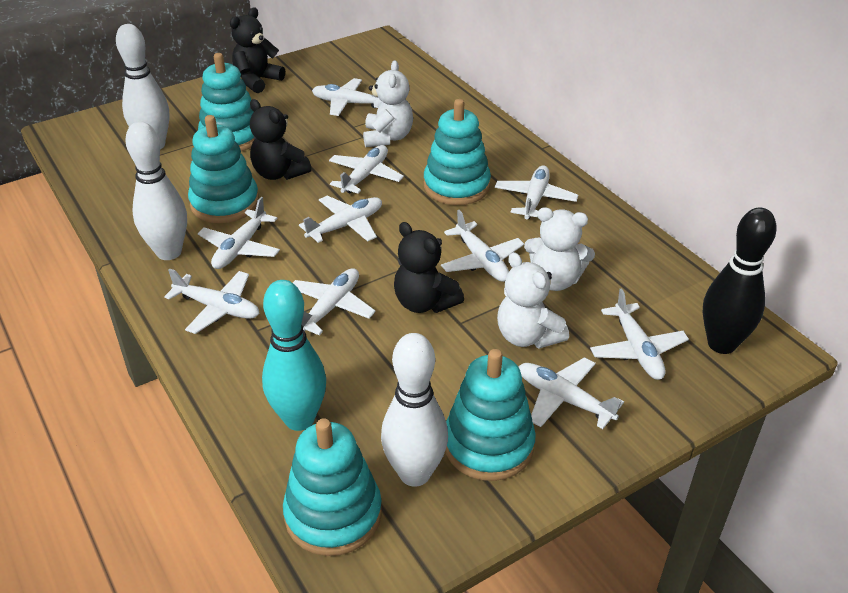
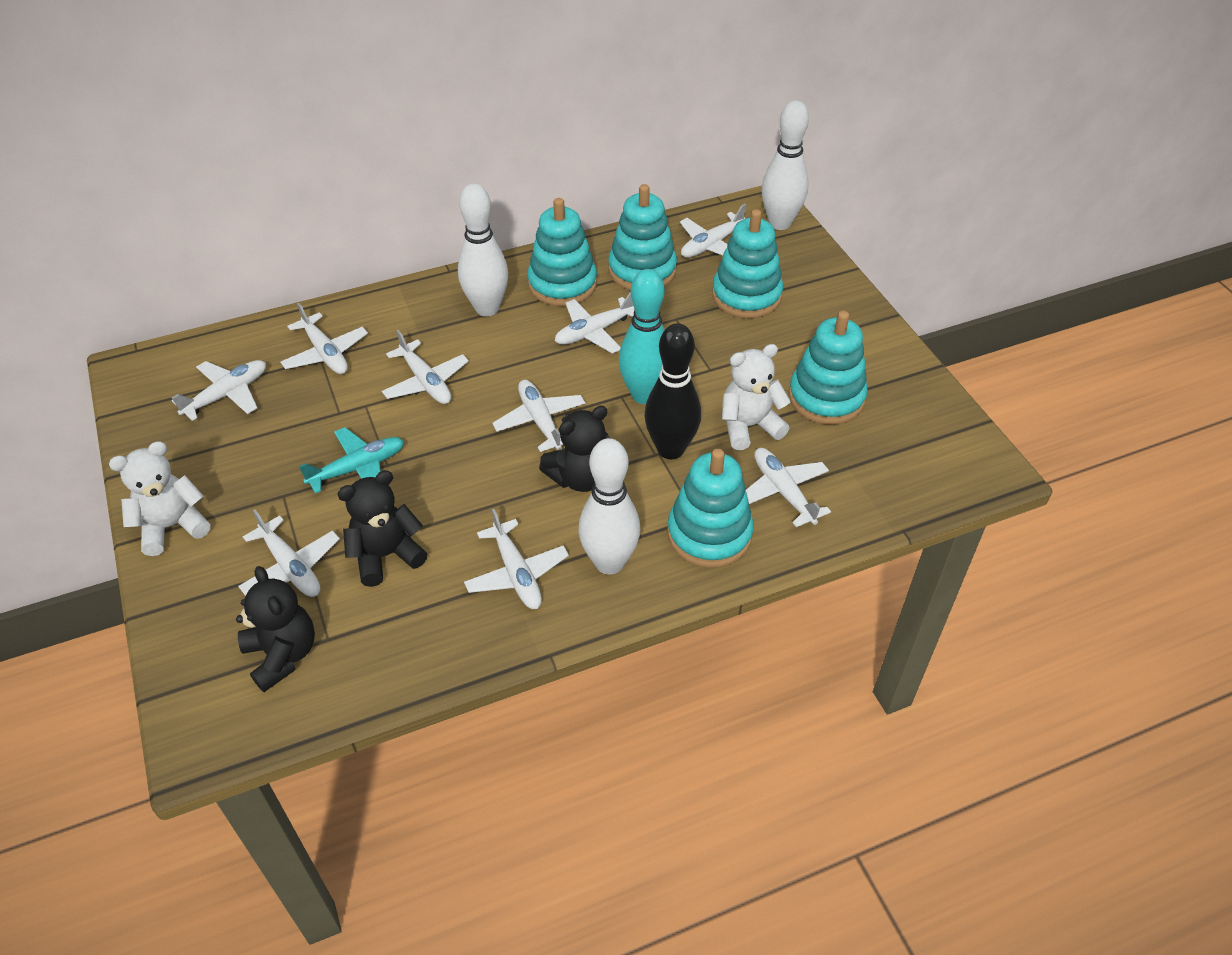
turquoise plane: 0 -> 1
white plane: 10 -> 9
white teddy bear: 3 -> 2

